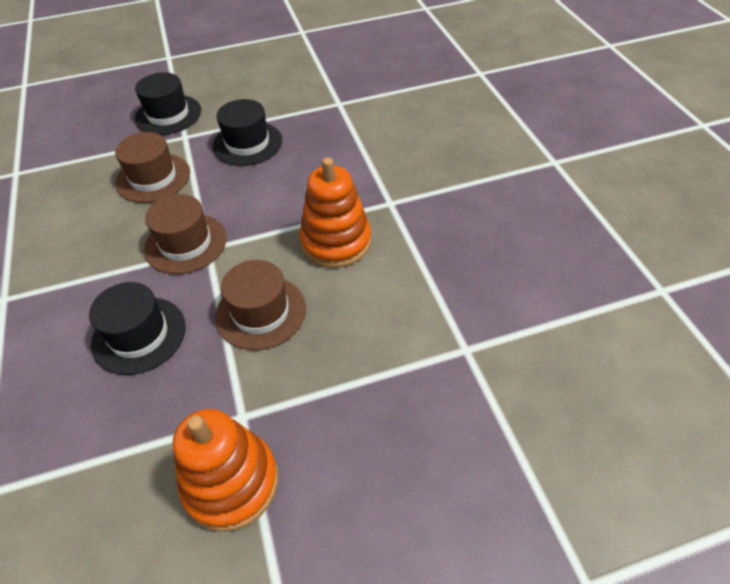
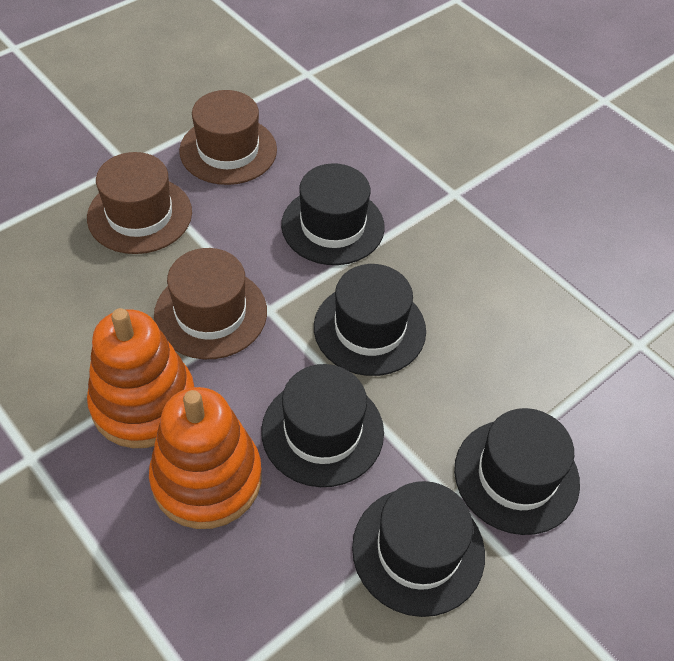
black hat: 3 -> 5

